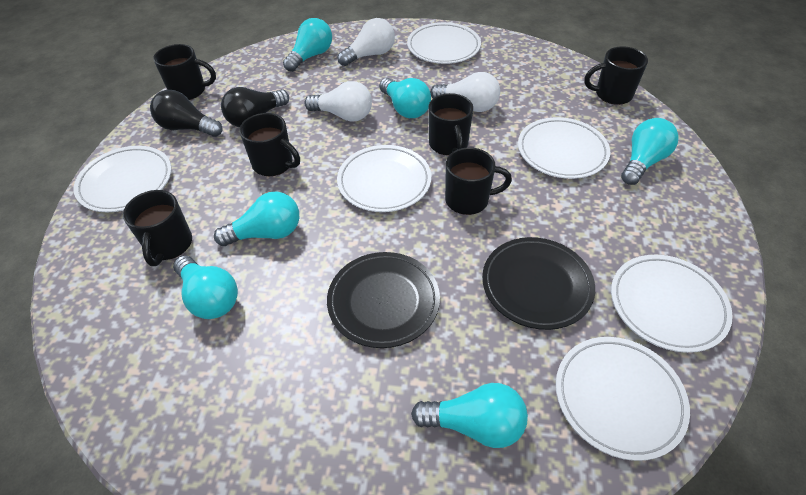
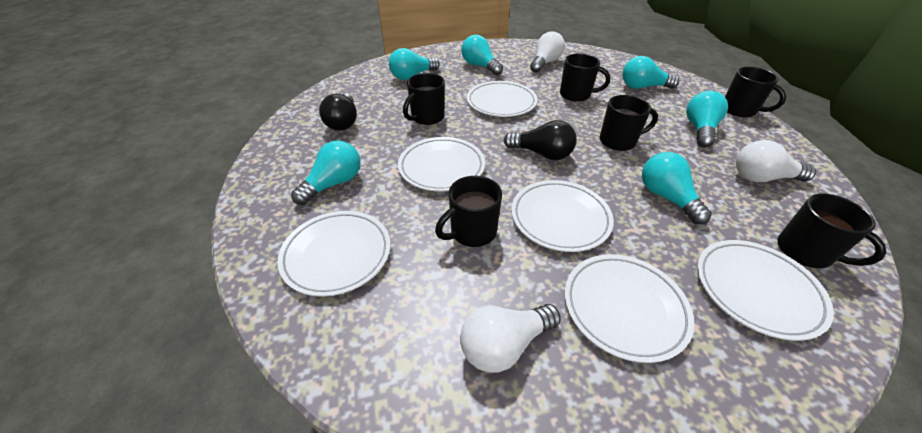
black plate: 2 -> 0

